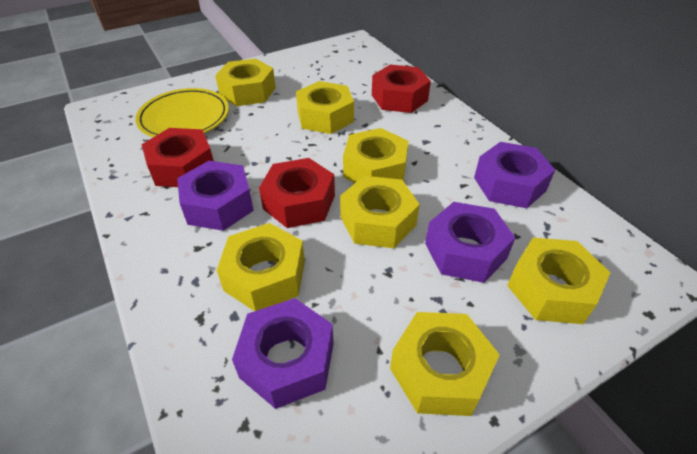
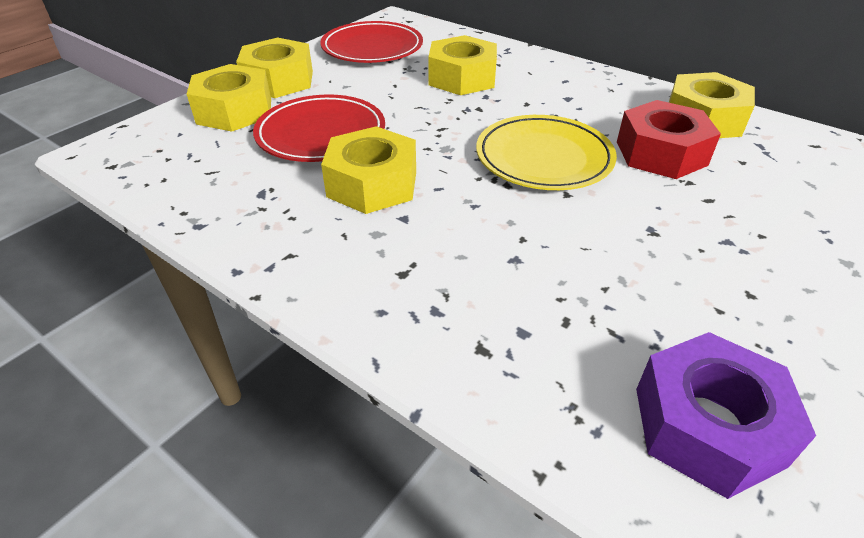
purple nut: 4 -> 1
red nut: 3 -> 1
red plate: 0 -> 2
yellow nut: 7 -> 5

